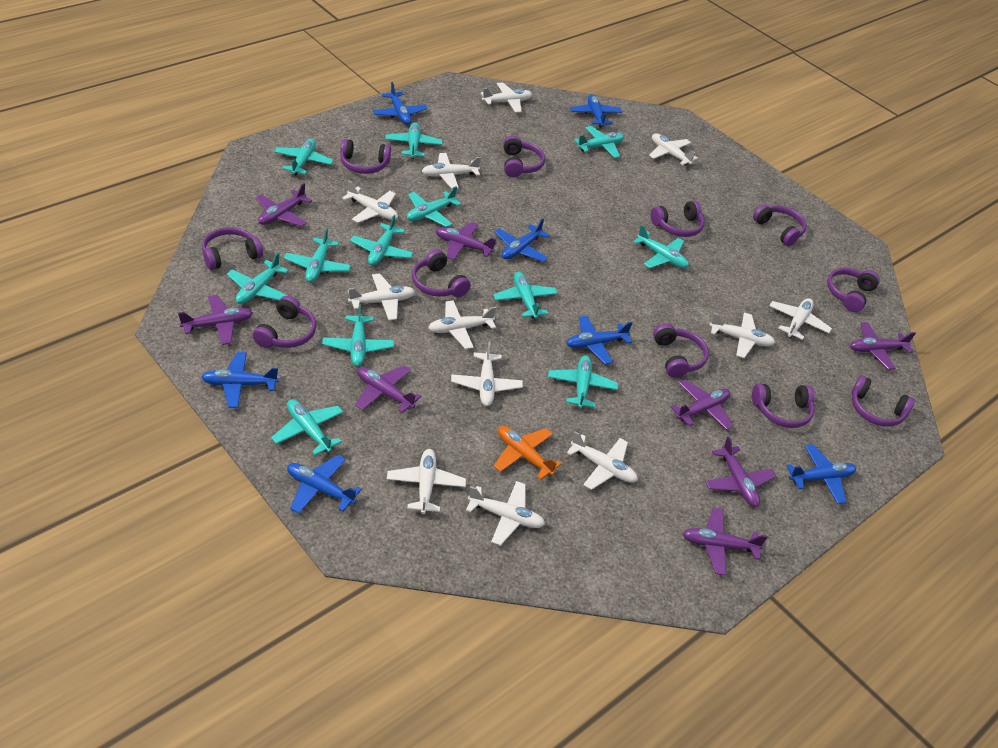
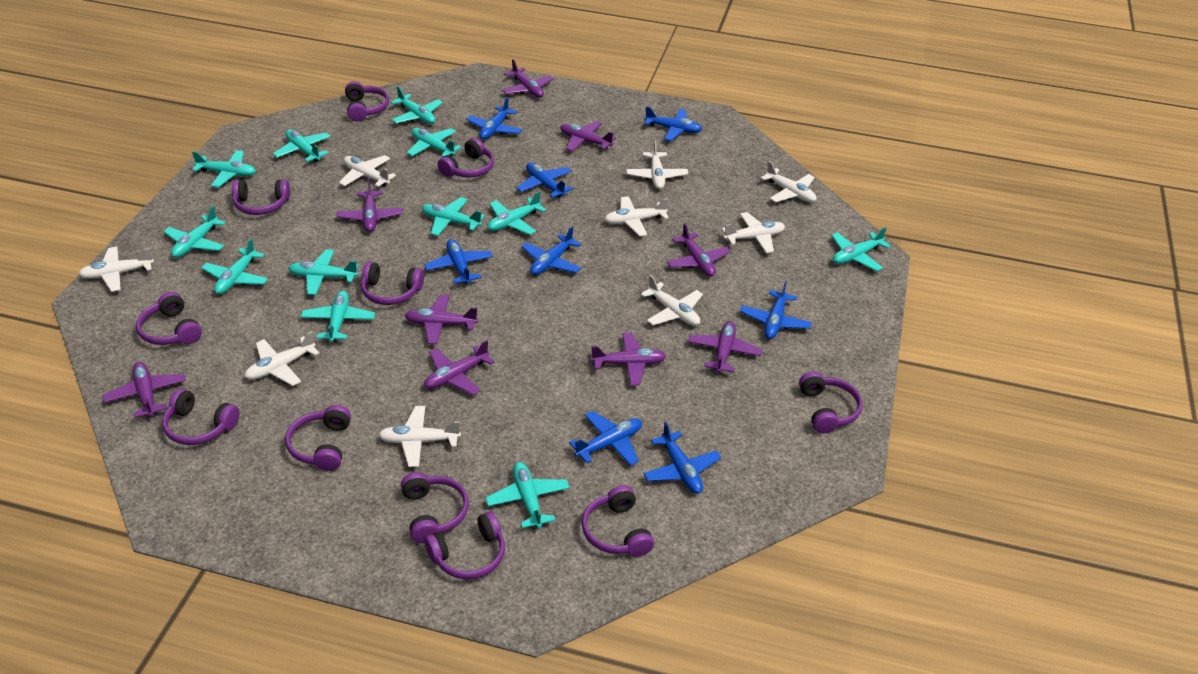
blue plane: 7 -> 8
orange plane: 1 -> 0
purple plane: 8 -> 9
white plane: 12 -> 9

